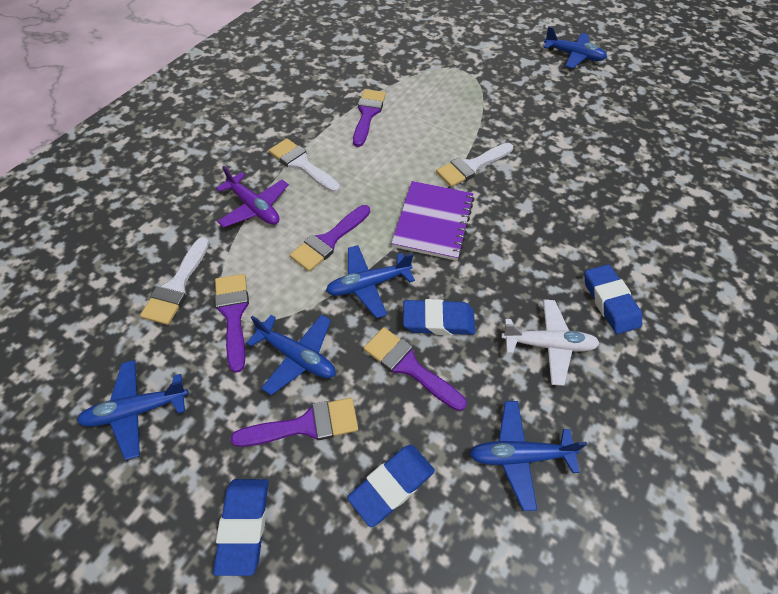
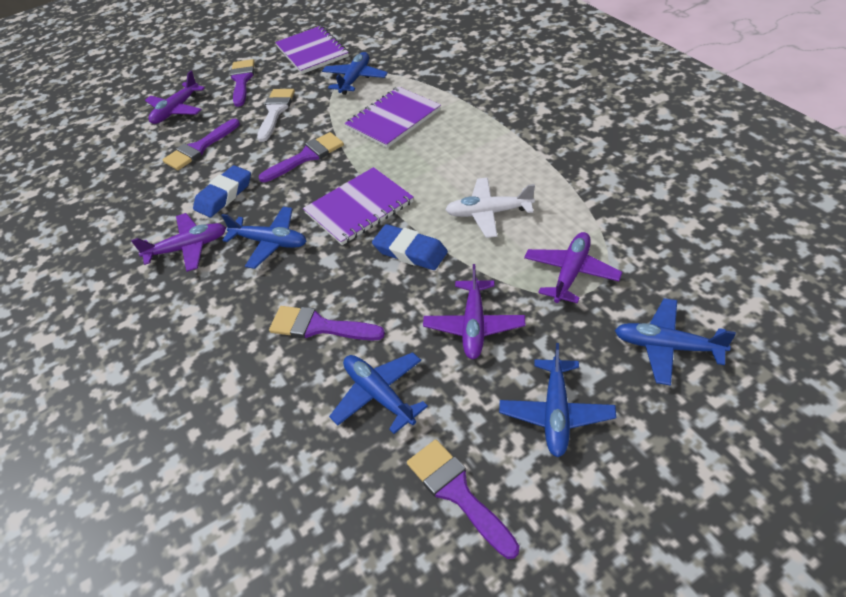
blue eraser: 4 -> 2
purple notebook: 1 -> 3
purple plane: 1 -> 4
white brush: 3 -> 1

